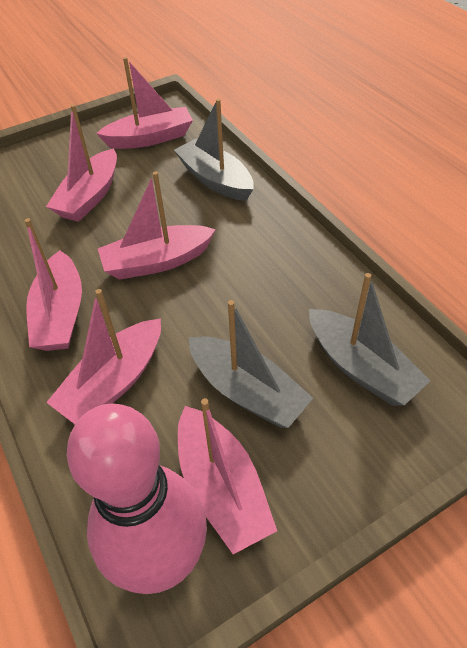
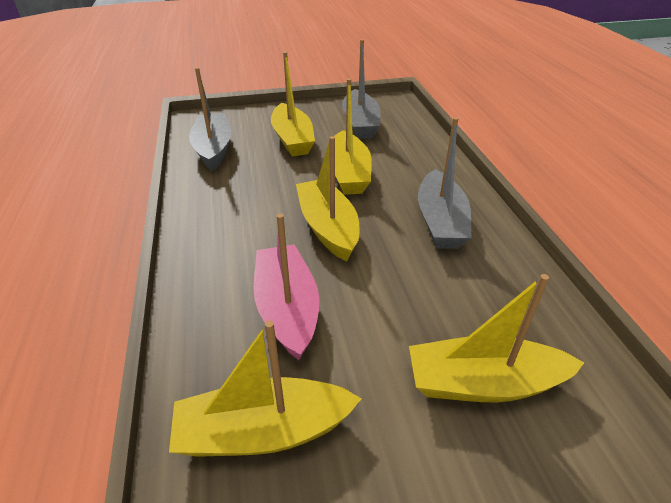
pink boat: 6 -> 1
pink bowling pin: 1 -> 0
yellow boat: 0 -> 5

